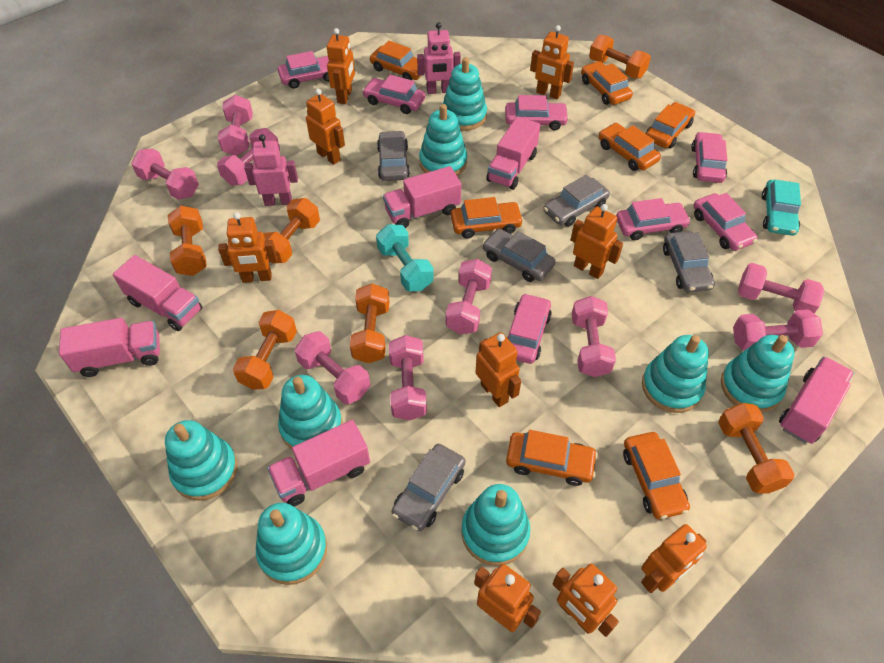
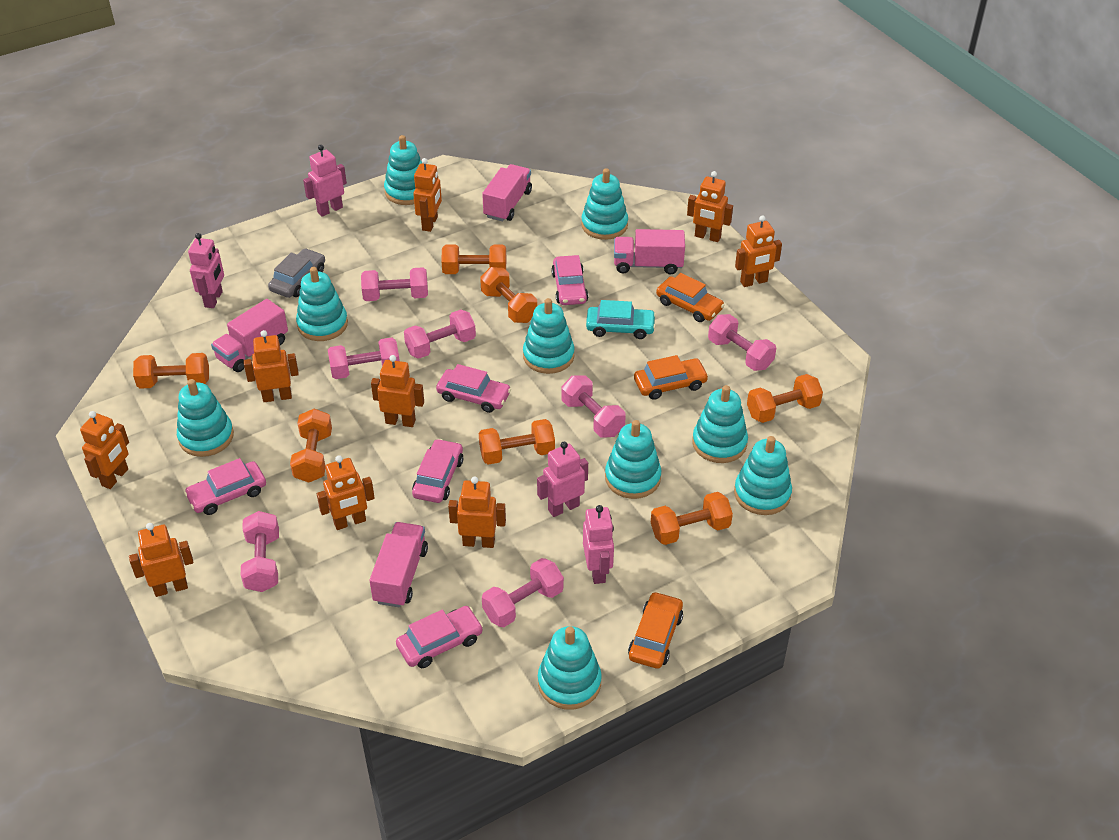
grey car: 5 -> 1
orange car: 7 -> 3
orange dumbbell: 6 -> 7
pink car: 7 -> 5
pink dumbbell: 9 -> 7
pink robot: 2 -> 4
pink truck: 6 -> 4
turquoise dumbbell: 1 -> 0
turquoise stacking toy: 8 -> 9

